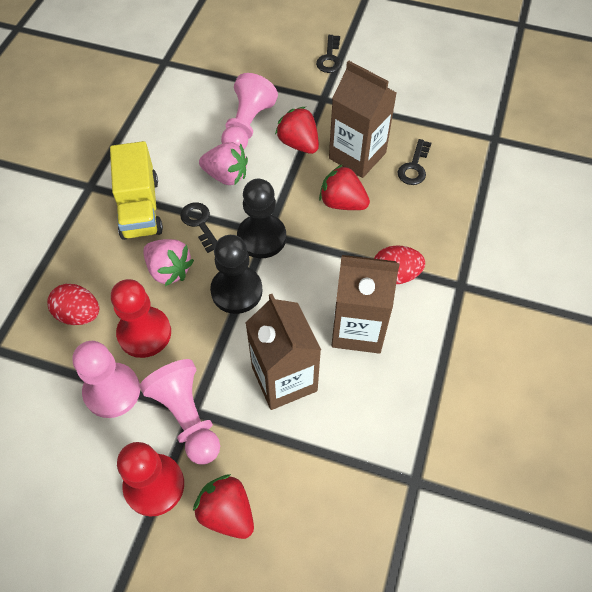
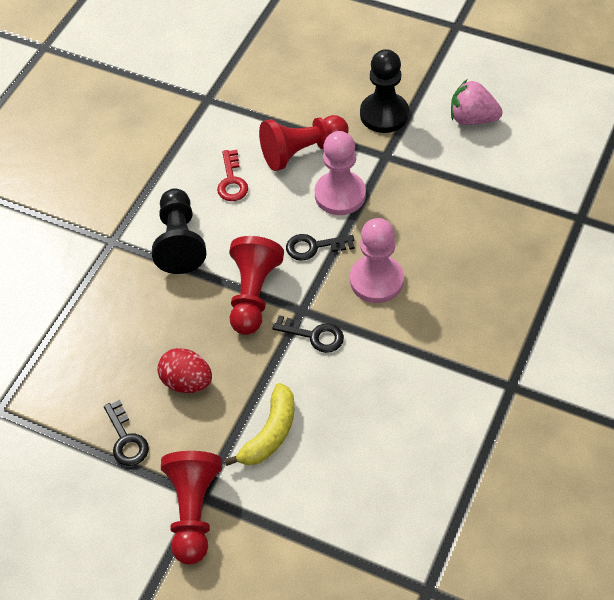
brown carton: 3 -> 0
pink pawn: 3 -> 2
pink strawberry: 2 -> 1
red egg: 2 -> 1
red key: 0 -> 1
red pawn: 2 -> 3
red strawberry: 3 -> 0
yellow banana: 0 -> 1
yellow truck: 1 -> 0

